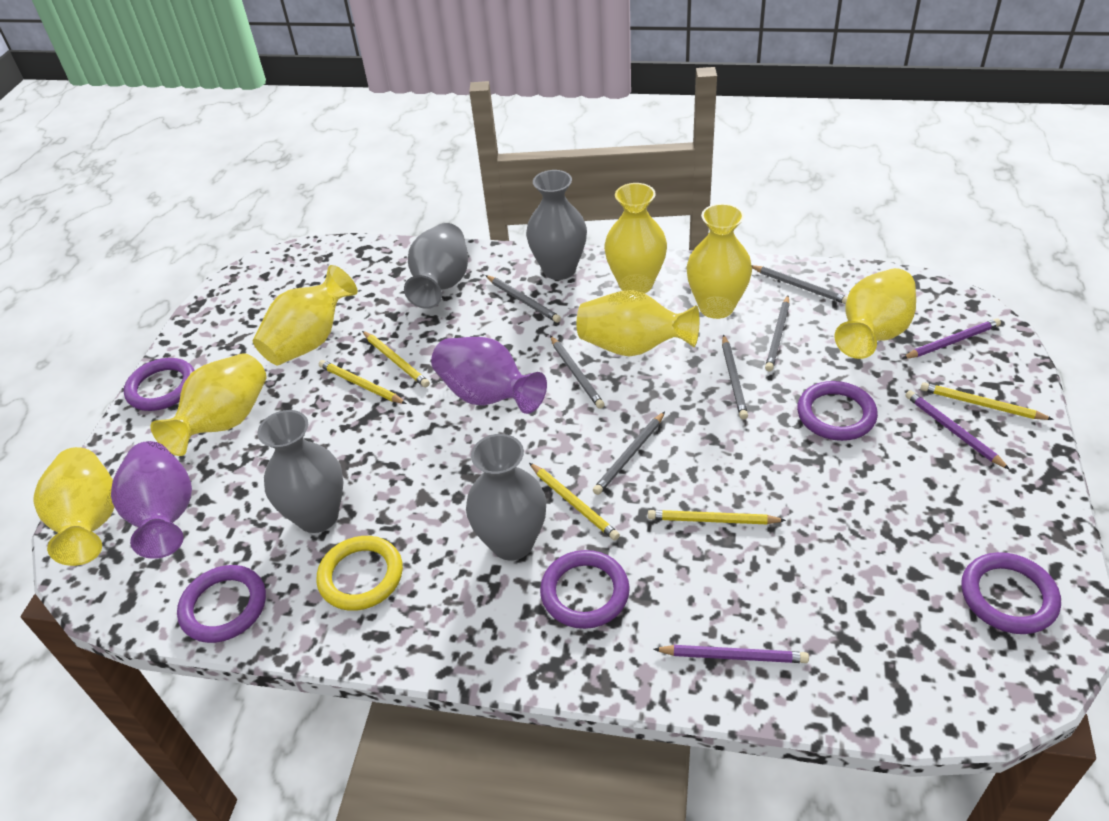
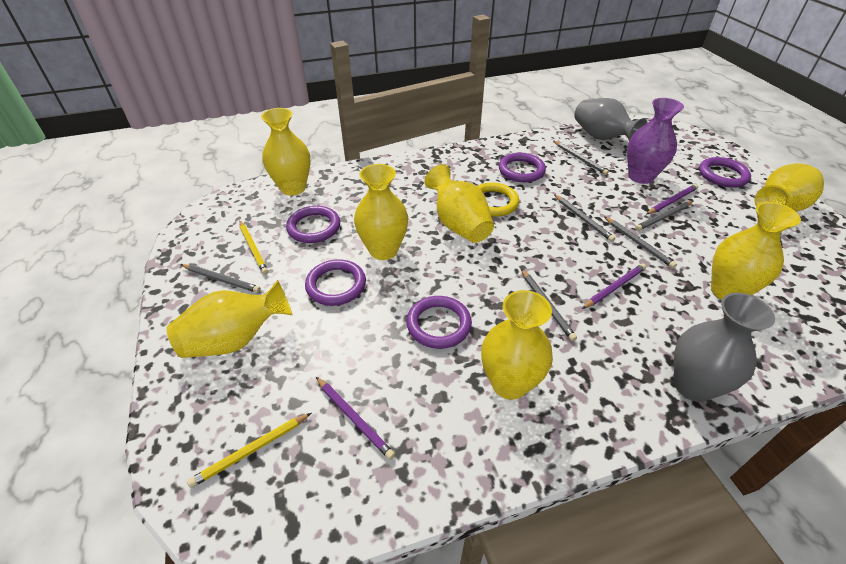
grey vase: 4 -> 2
purple vase: 2 -> 1
yellow pencil: 5 -> 2

